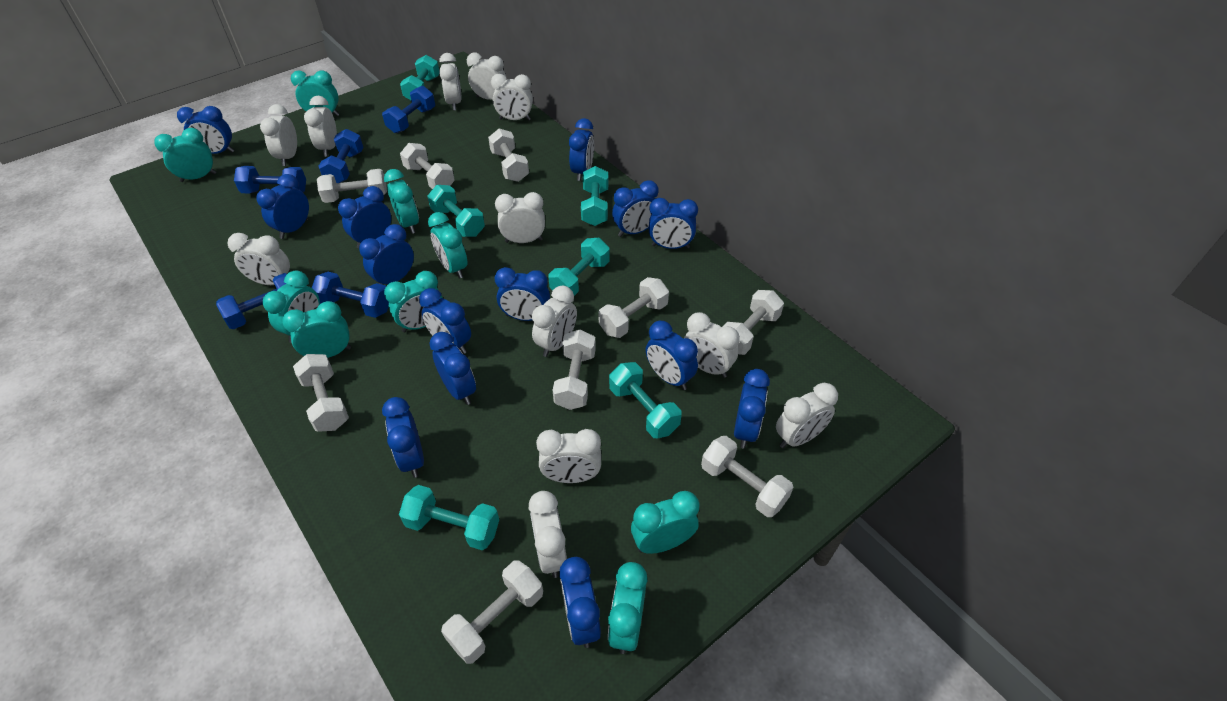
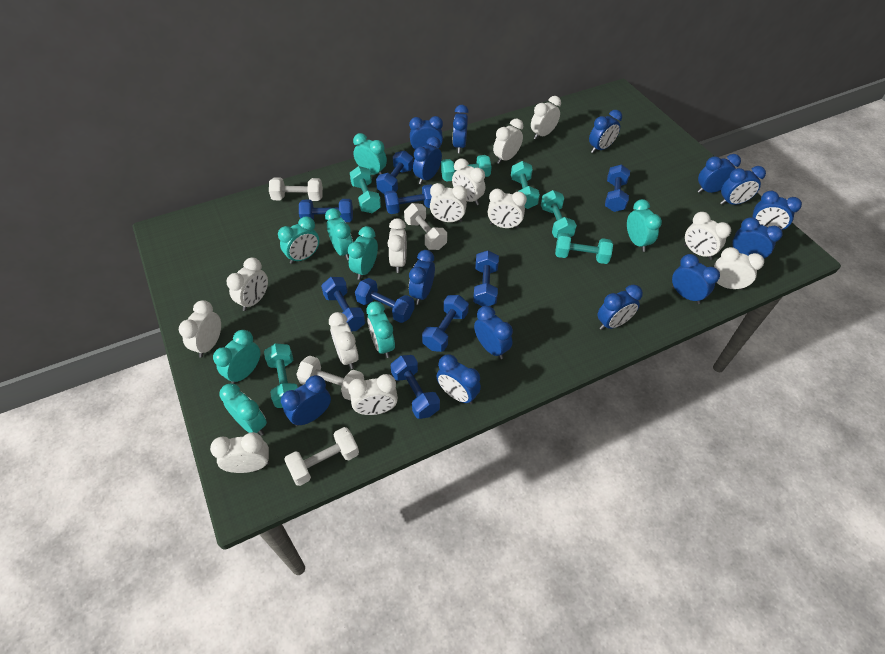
blue dumbbell: 5 -> 9
turquoise clock: 9 -> 8
white clock: 12 -> 13
white dumbbell: 9 -> 4

